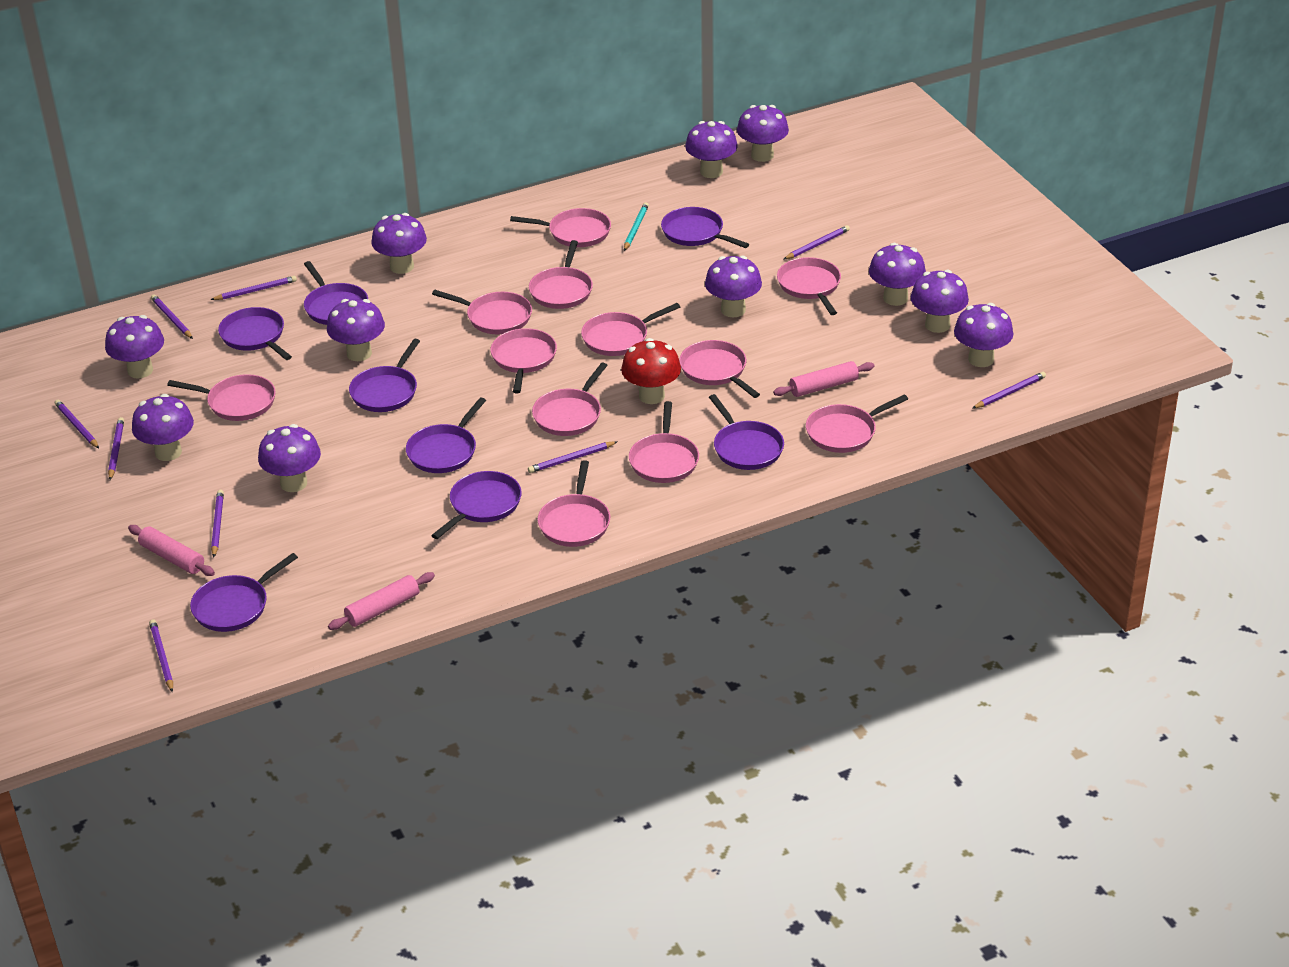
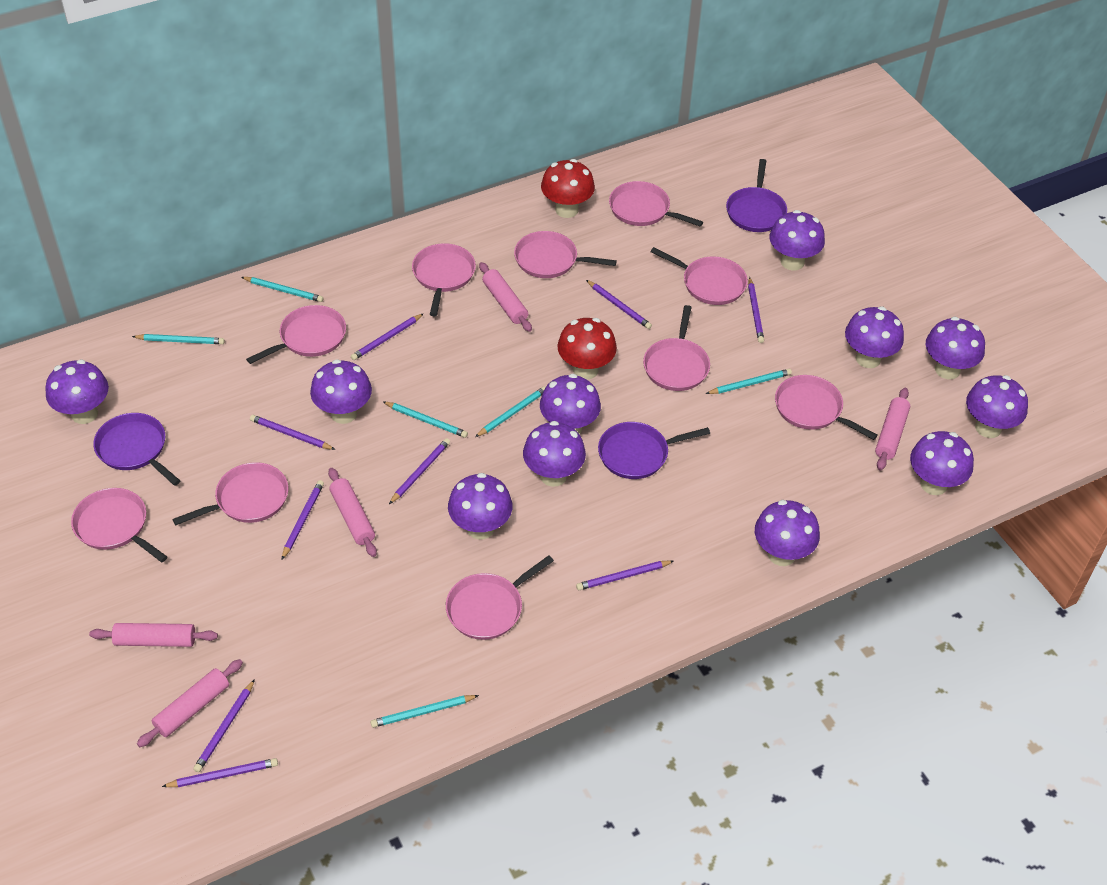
pink pan: 12 -> 10
pink rolling pin: 3 -> 5
purple pan: 8 -> 3
red mushroom: 1 -> 2
turquoise pencil: 1 -> 6

